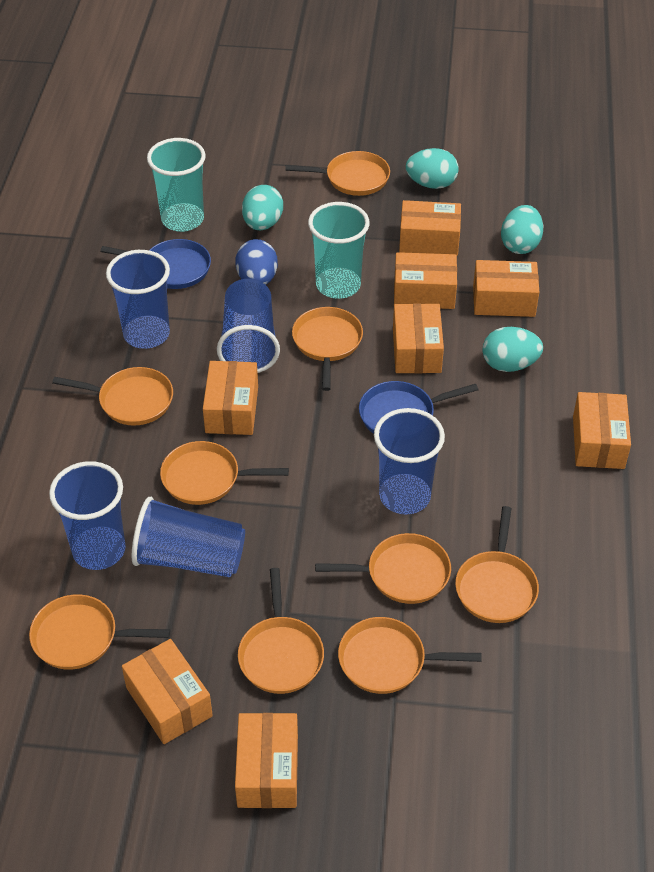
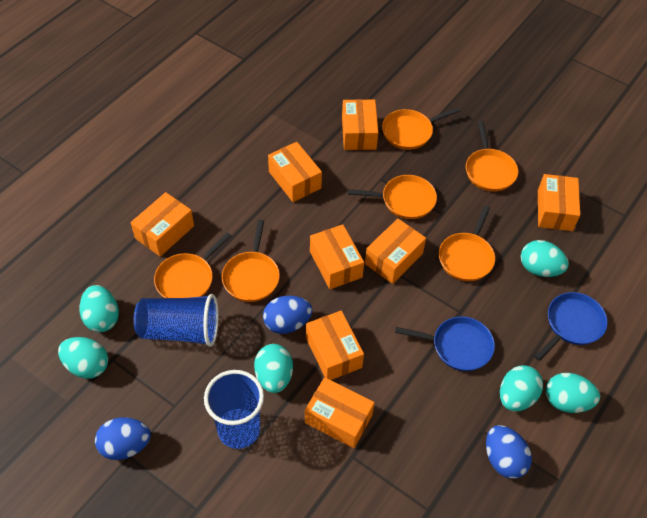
blue cup: 5 -> 2
blue egg: 1 -> 3
orange pan: 9 -> 6
turquoise cup: 2 -> 0
turquoise egg: 4 -> 6

